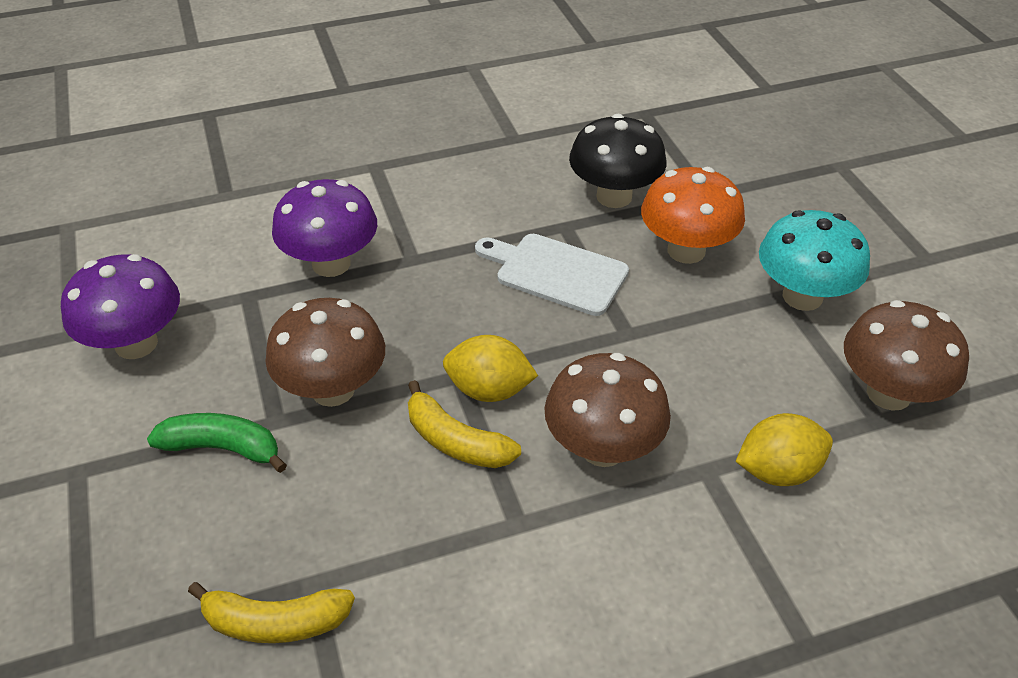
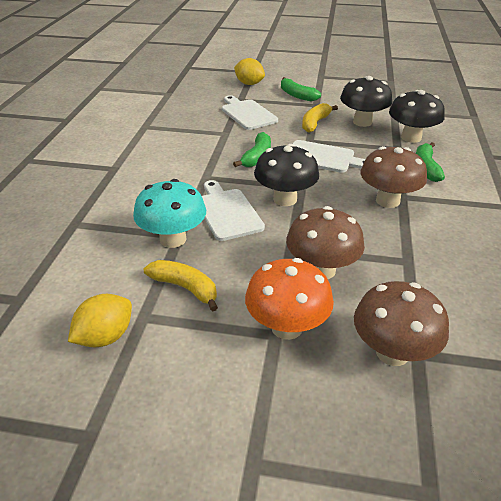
black mushroom: 1 -> 3
green banana: 1 -> 3
purple mushroom: 2 -> 0
white cutting board: 1 -> 3

